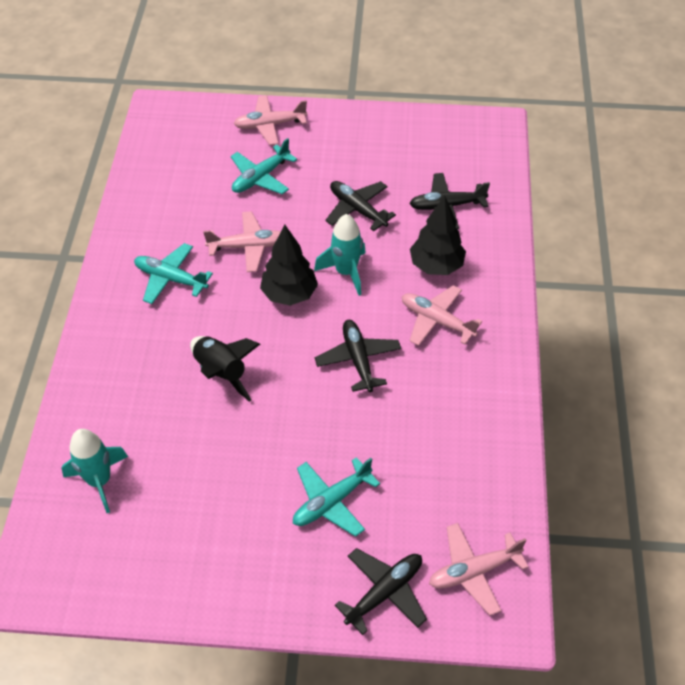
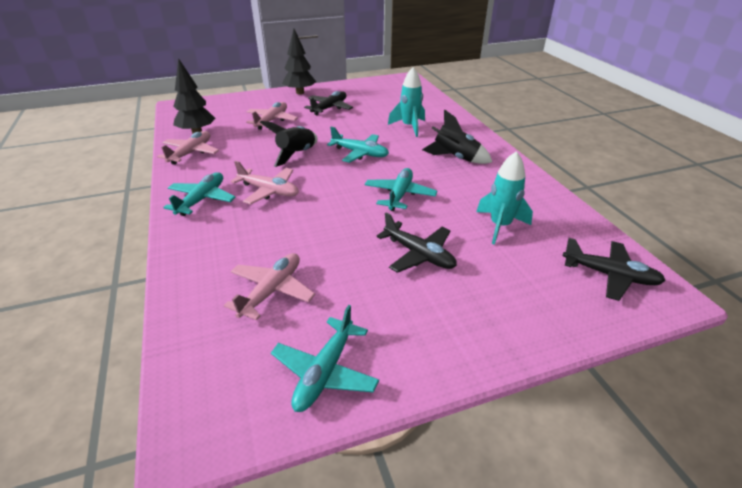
black plane: 4 -> 3
black rocket: 1 -> 2
turquoise plane: 3 -> 4

